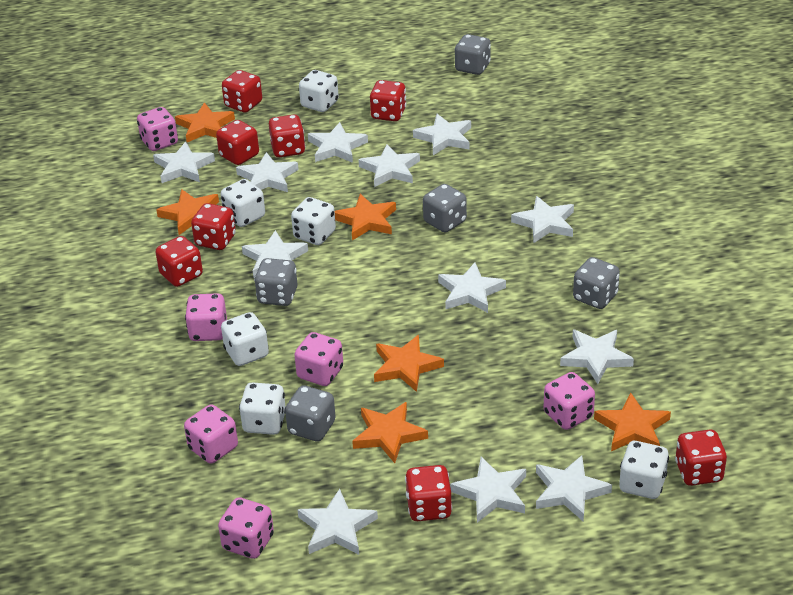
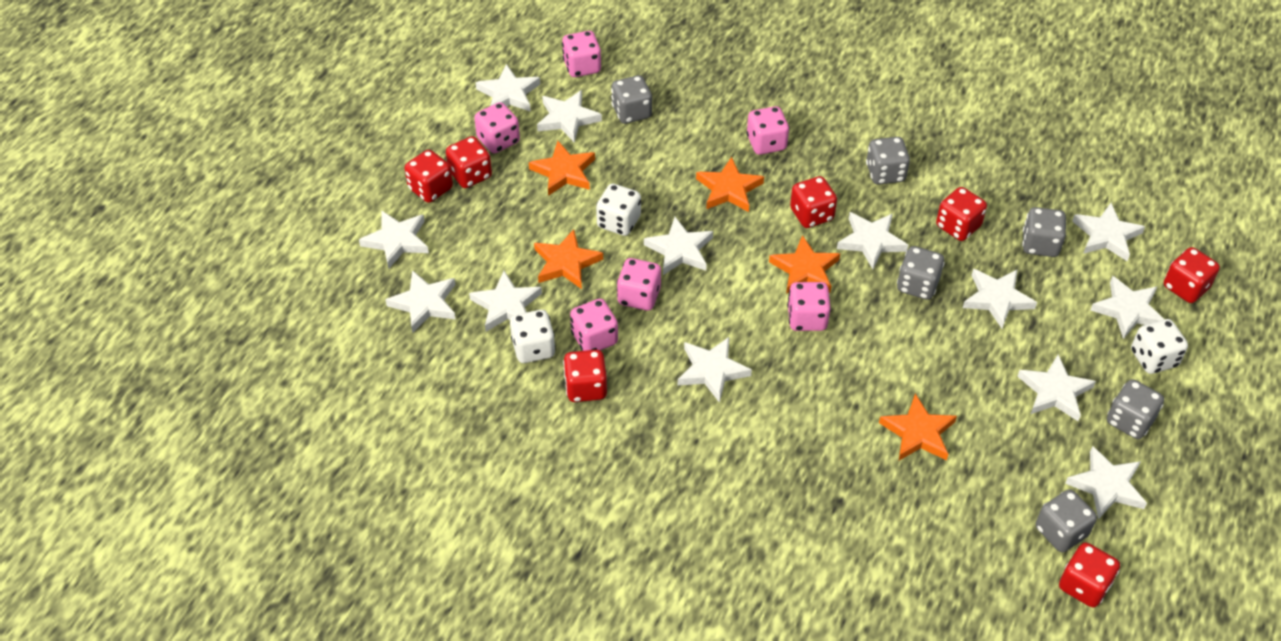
grey dice: 5 -> 6
orange star: 6 -> 5
red dice: 8 -> 7
white dice: 6 -> 3
white star: 12 -> 13

